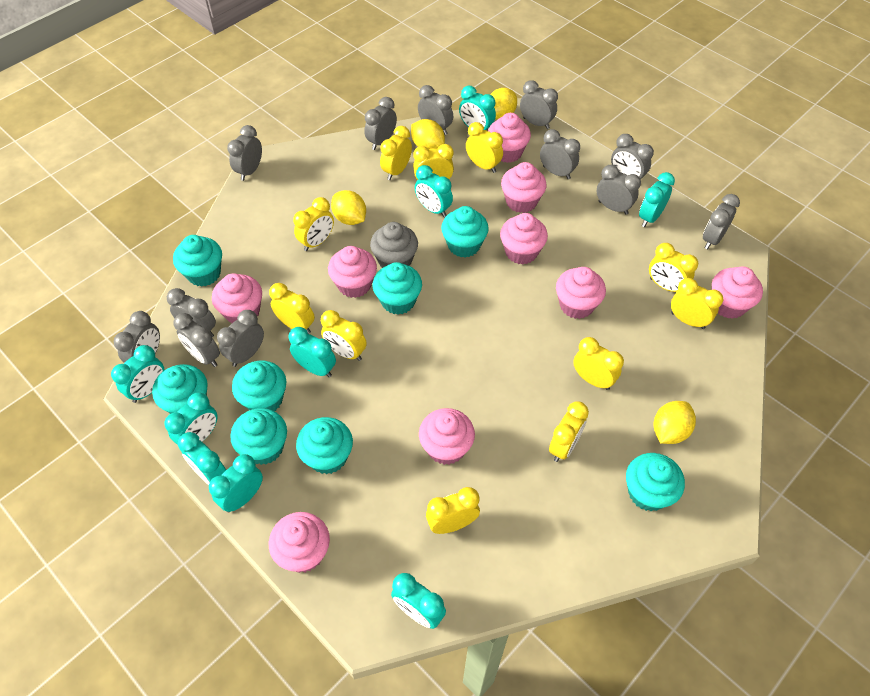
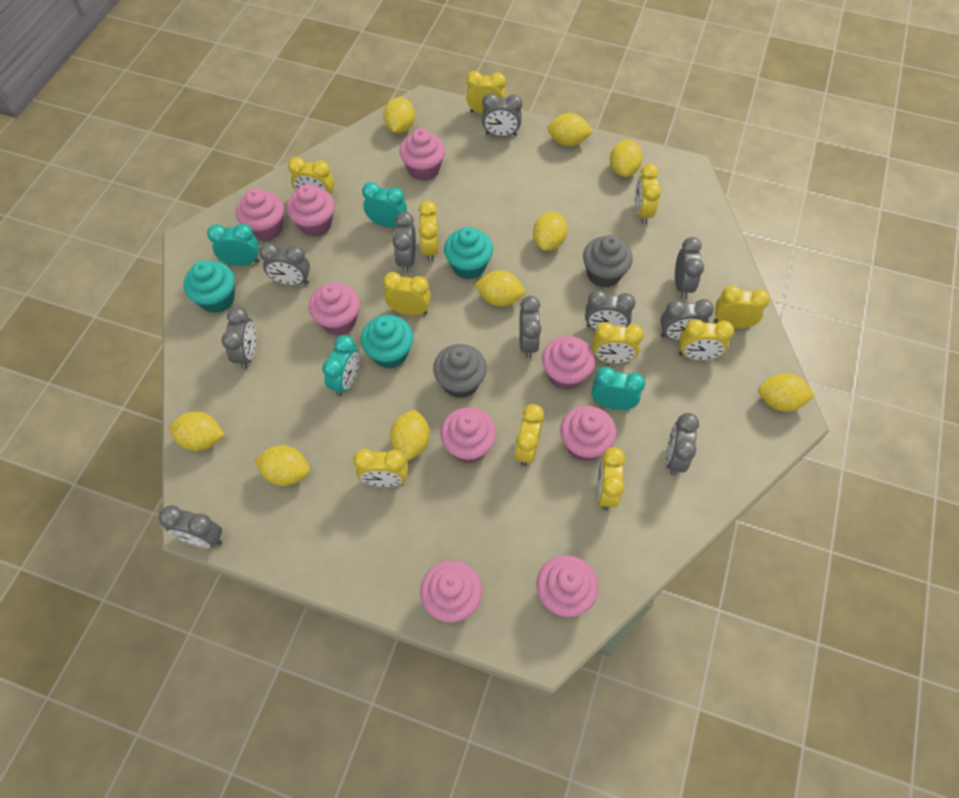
grey clock: 12 -> 10
grey cupcake: 1 -> 2
turquoise clock: 9 -> 4
turquoise cupcake: 8 -> 3
yellow lemon: 4 -> 9

